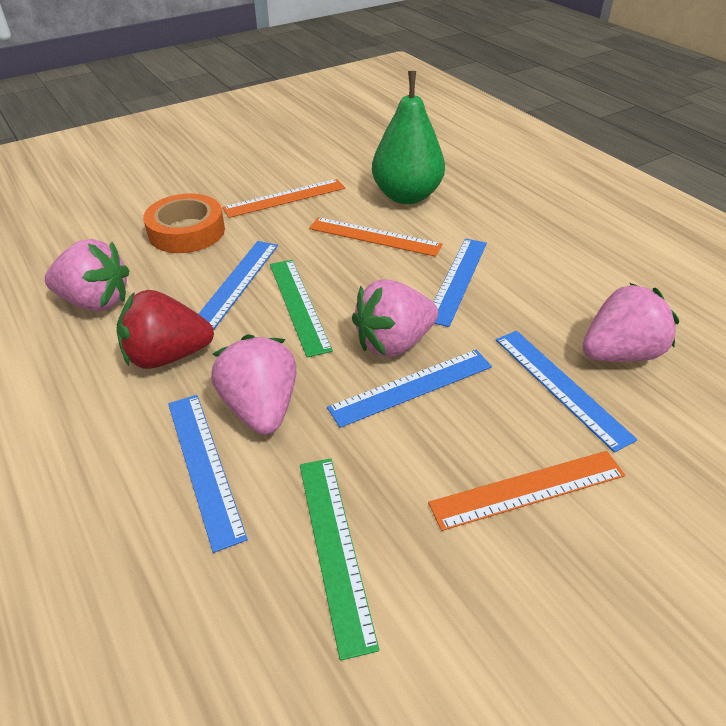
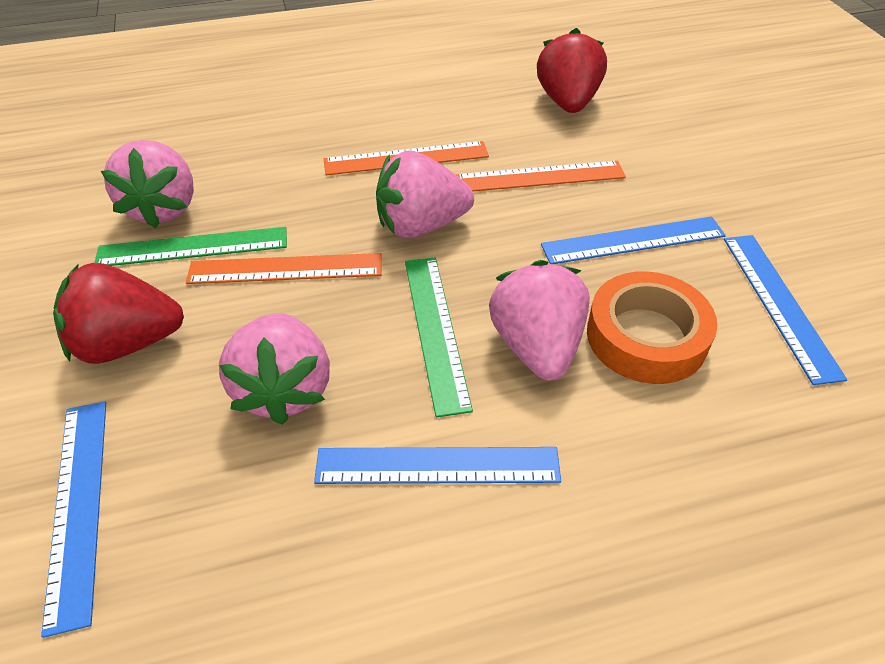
blue ruler: 5 -> 4
green pear: 1 -> 0
red strawberry: 1 -> 2

